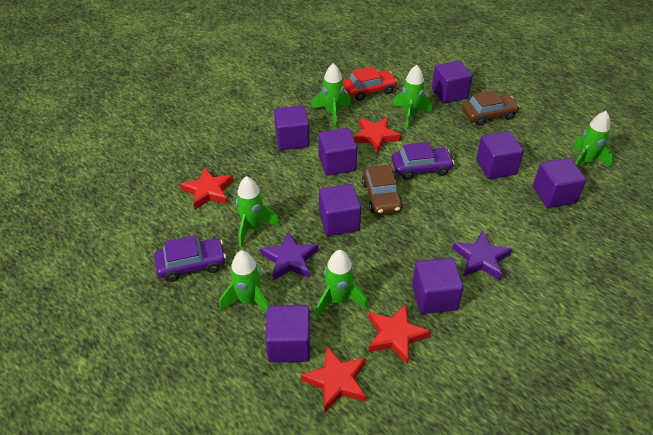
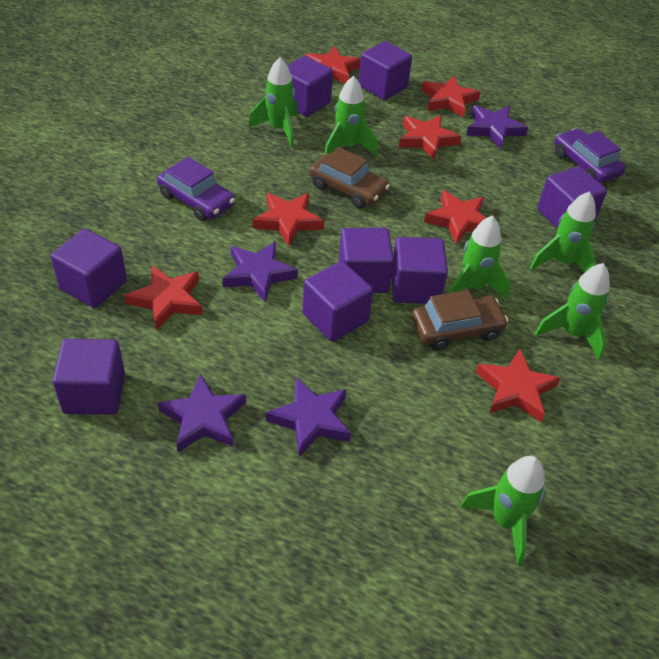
purple star: 2 -> 4
red car: 1 -> 0
red star: 4 -> 7

